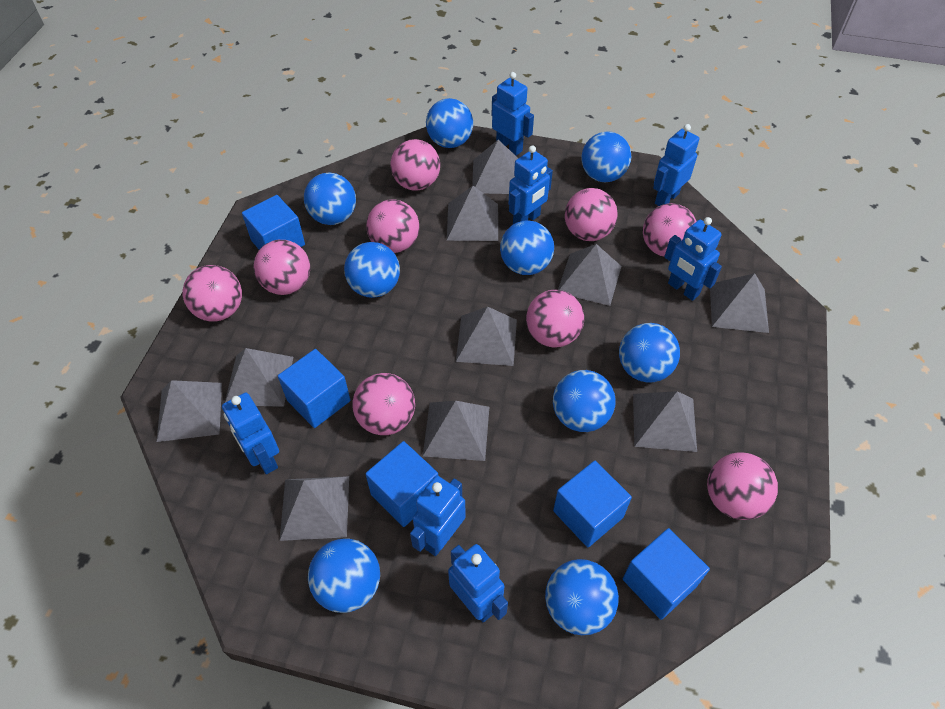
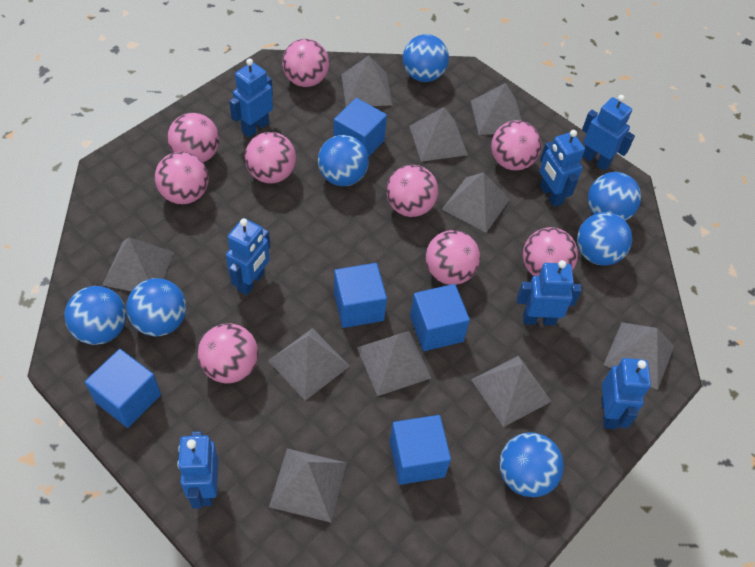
blue ball: 9 -> 7

